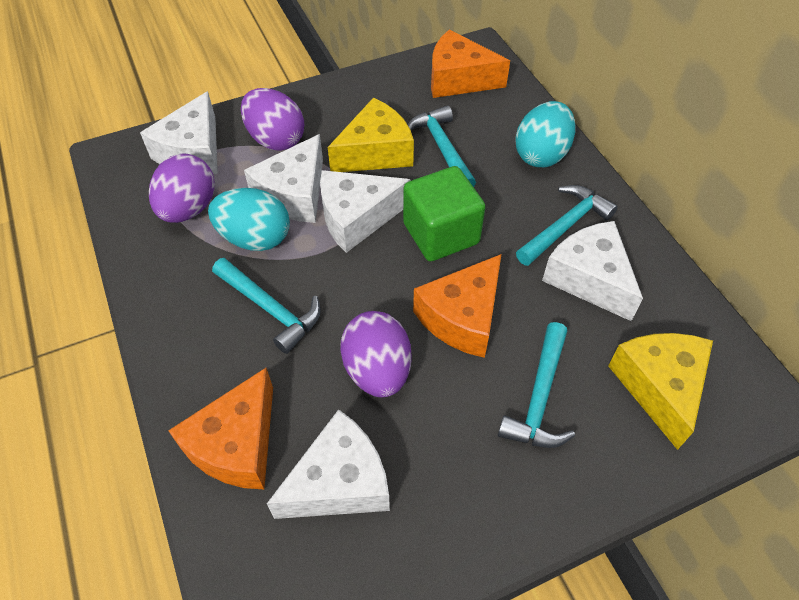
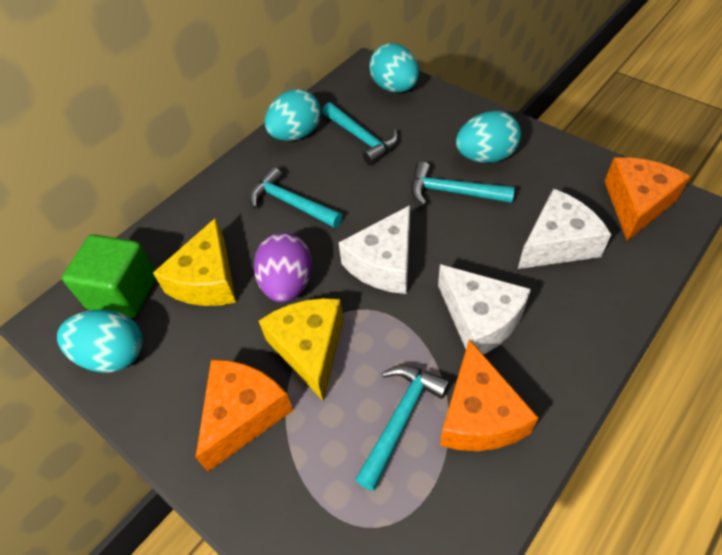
purple egg: 3 -> 1
turquoise egg: 2 -> 4
white cheese: 5 -> 3

